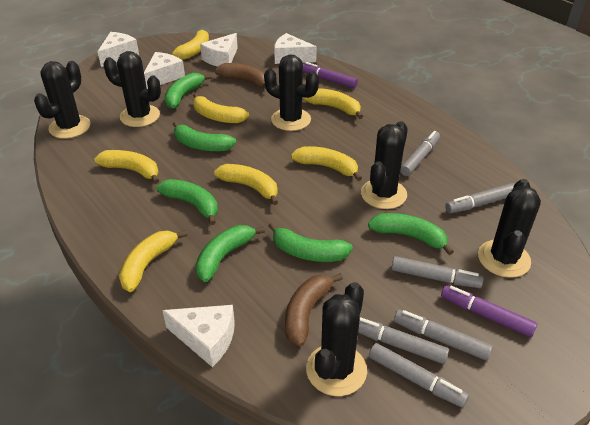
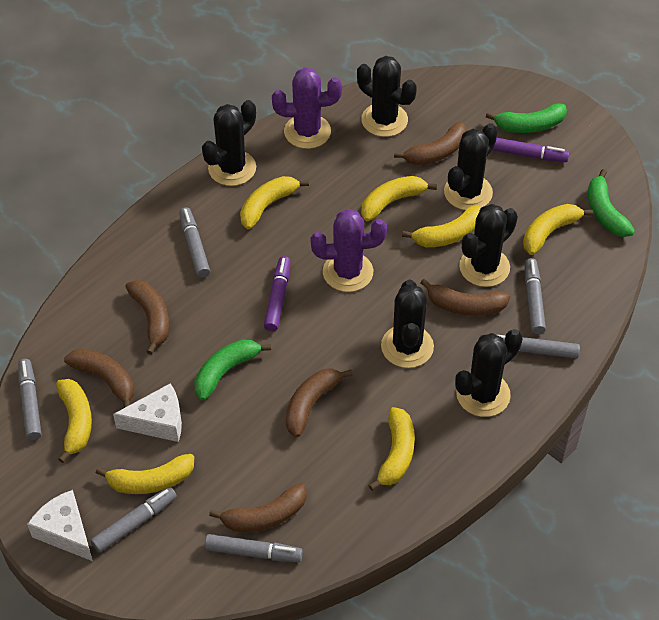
brown banana: 2 -> 6
green banana: 6 -> 3
purple cactus: 0 -> 2
white cheese: 5 -> 2

